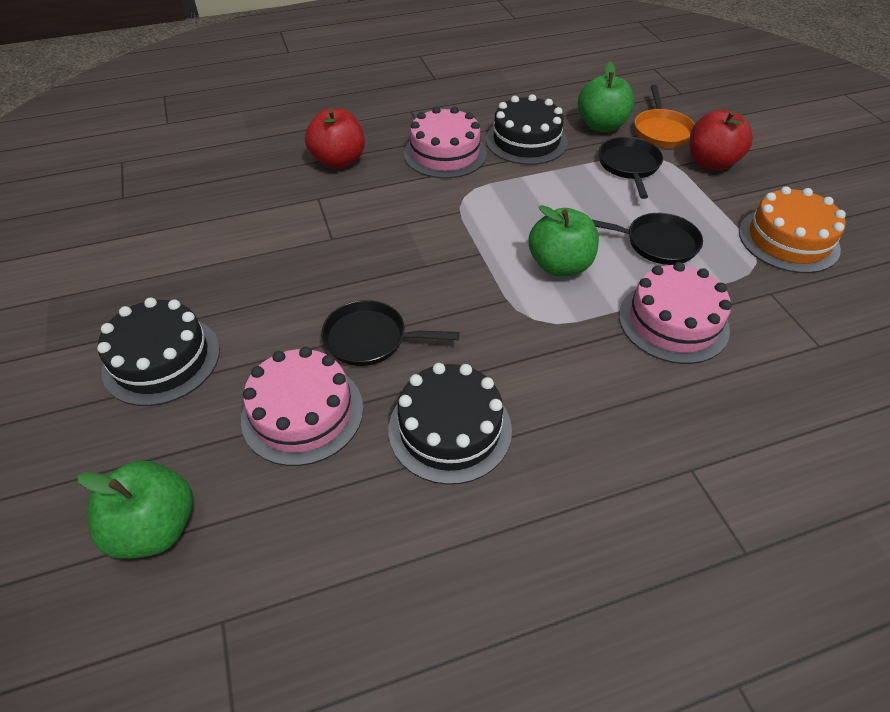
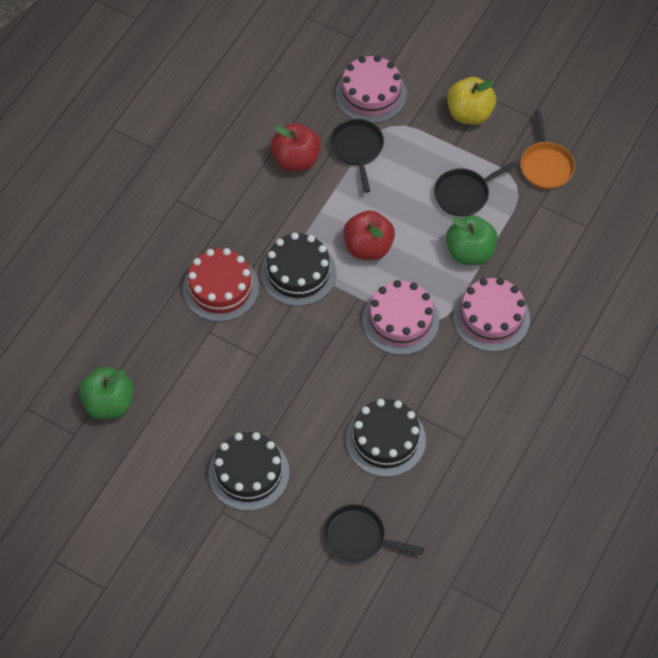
green apple: 3 -> 2
orange cake: 1 -> 0
red cake: 0 -> 1
yellow apple: 0 -> 1

